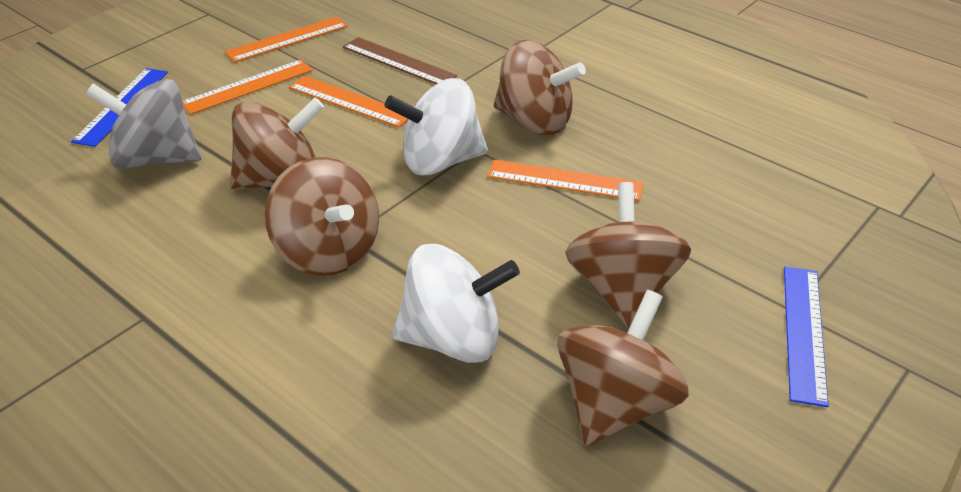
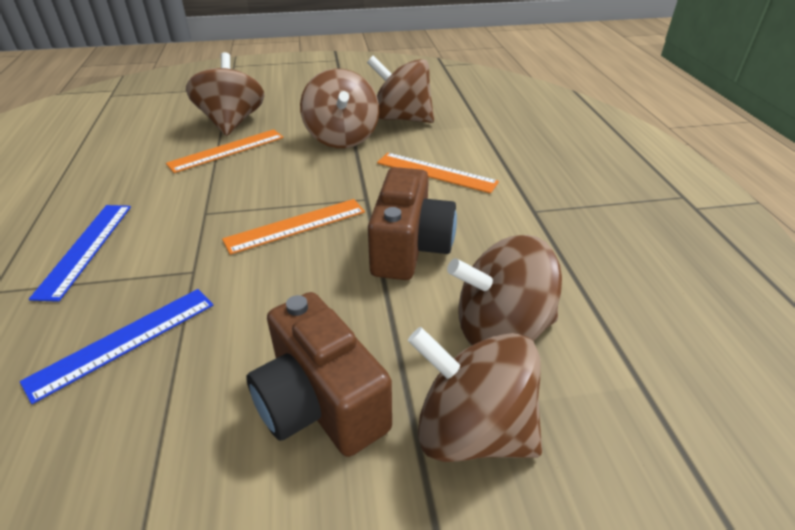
brown camera: 0 -> 2
brown ruler: 1 -> 0
grey spinning top: 1 -> 0
orange ruler: 4 -> 3
white spinning top: 2 -> 0

